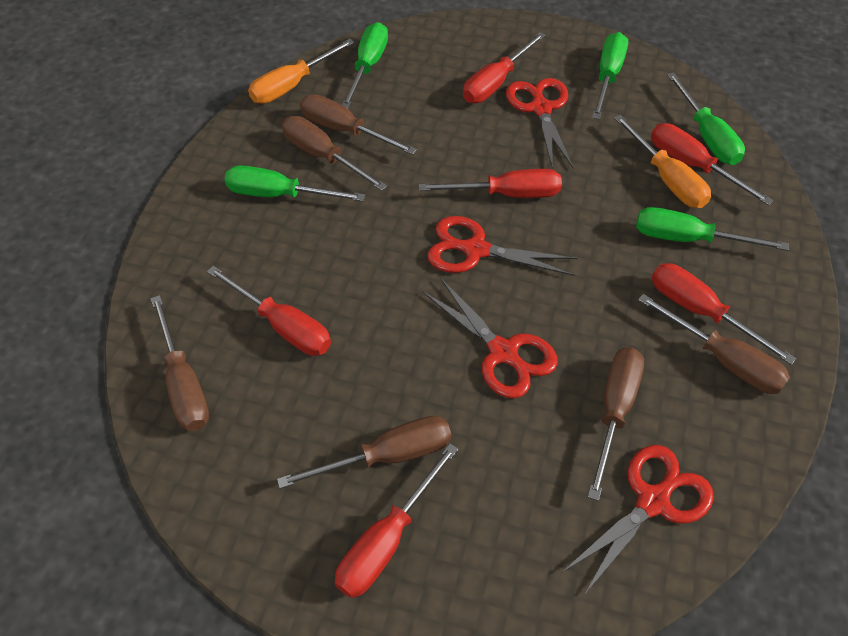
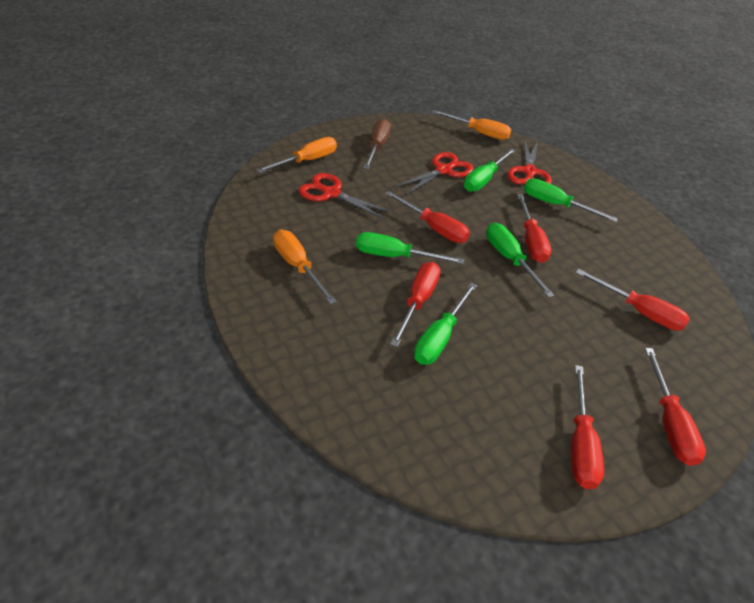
brown screwdriver: 6 -> 1
orange screwdriver: 2 -> 3
red scissors: 4 -> 3

